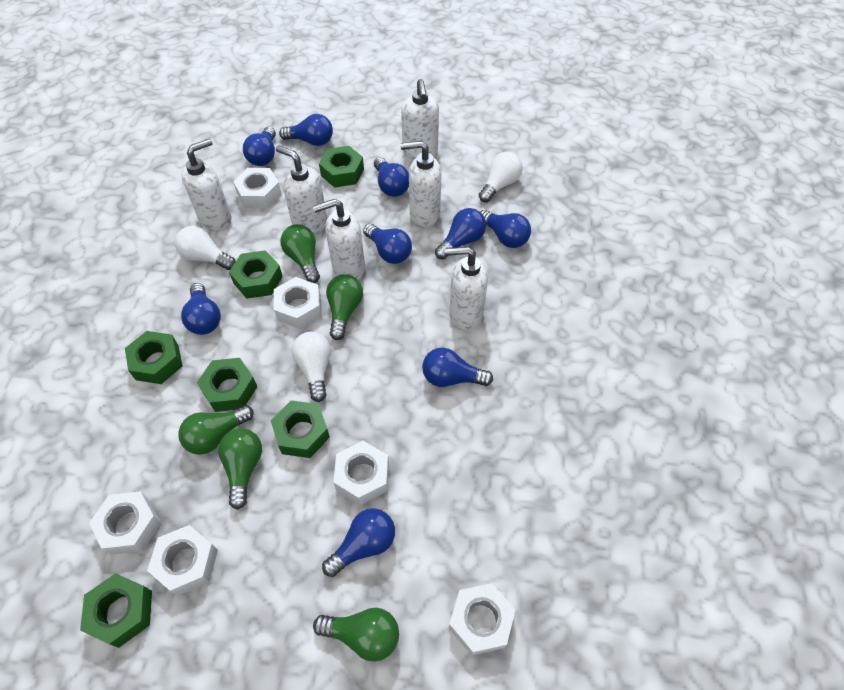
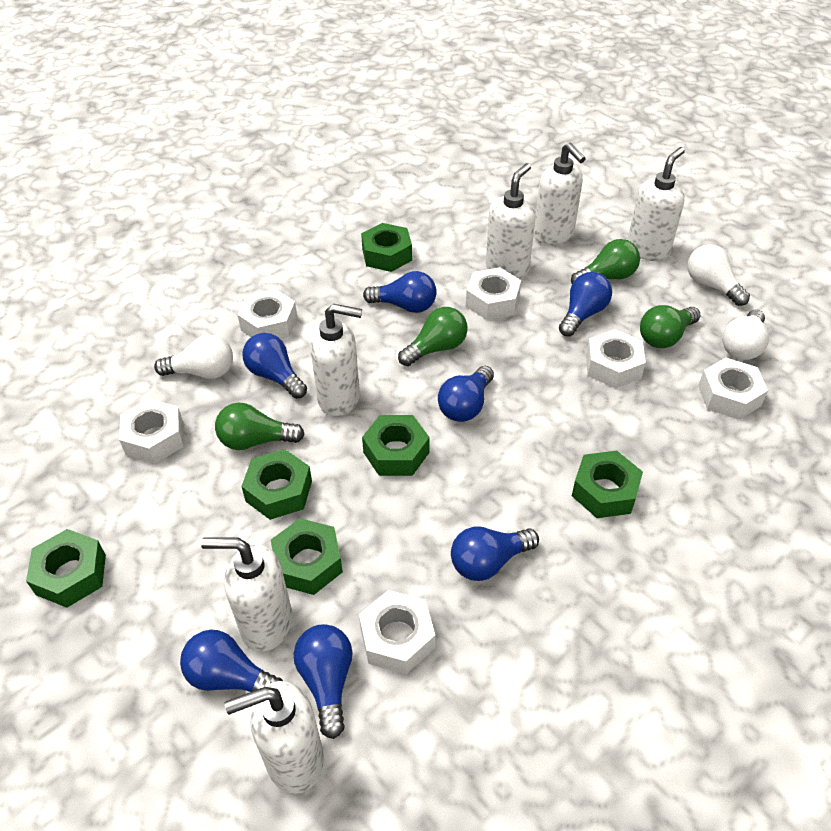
blue light bulb: 9 -> 7
green light bulb: 5 -> 4

